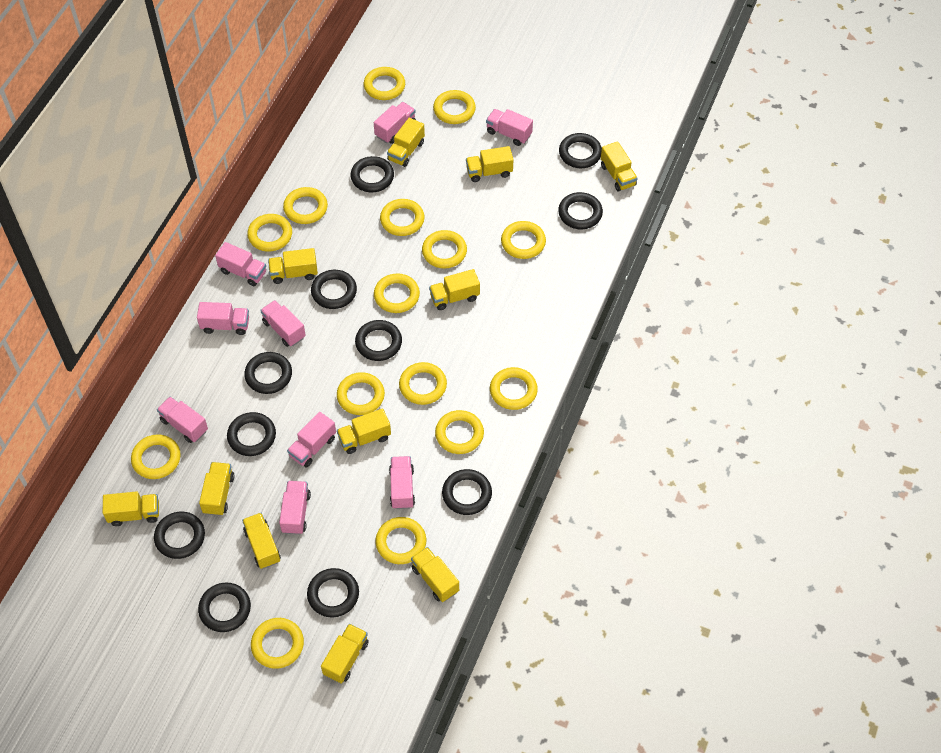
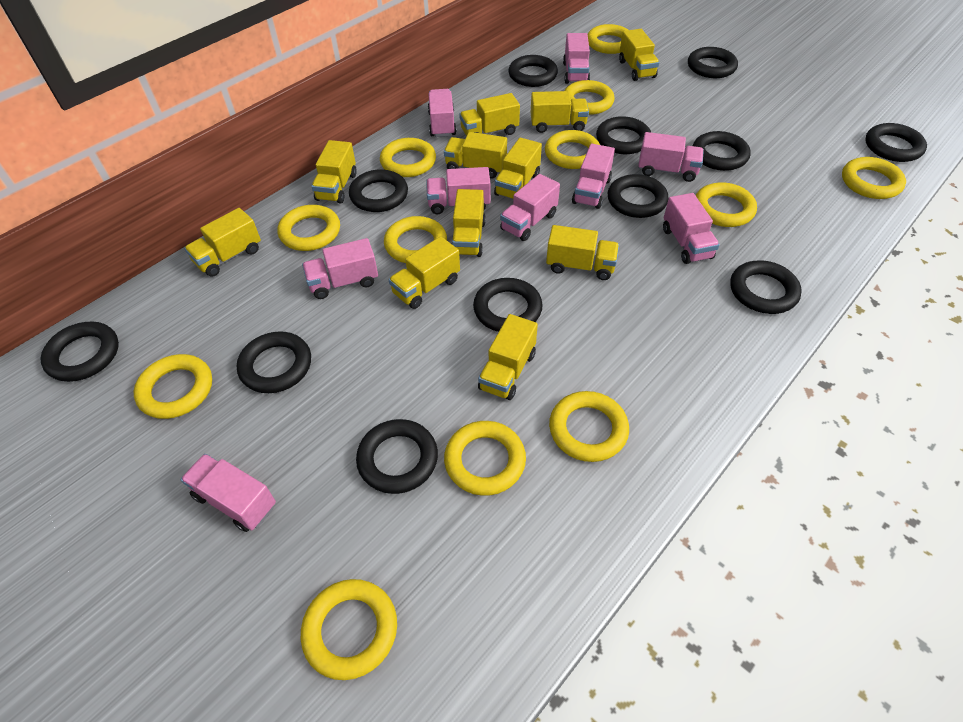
black ring: 11 -> 12
yellow ring: 15 -> 12

